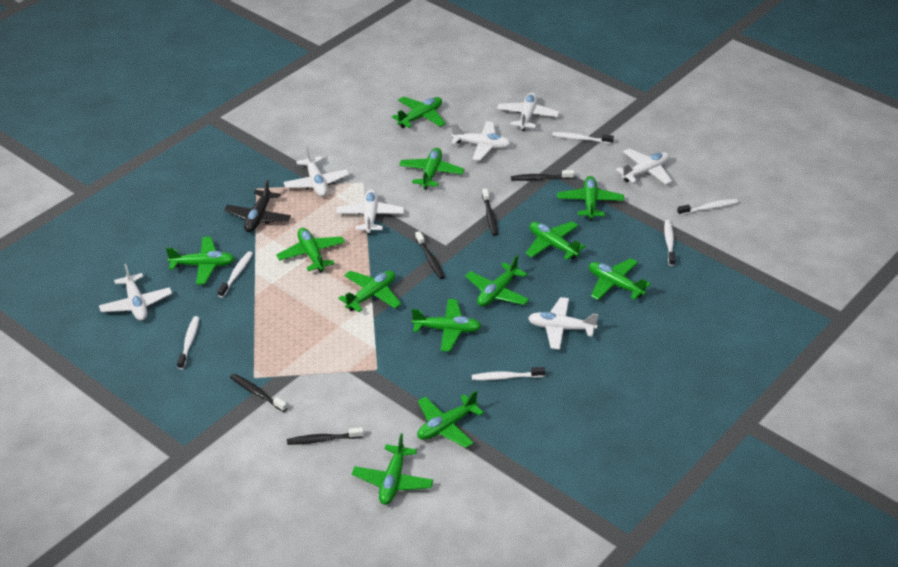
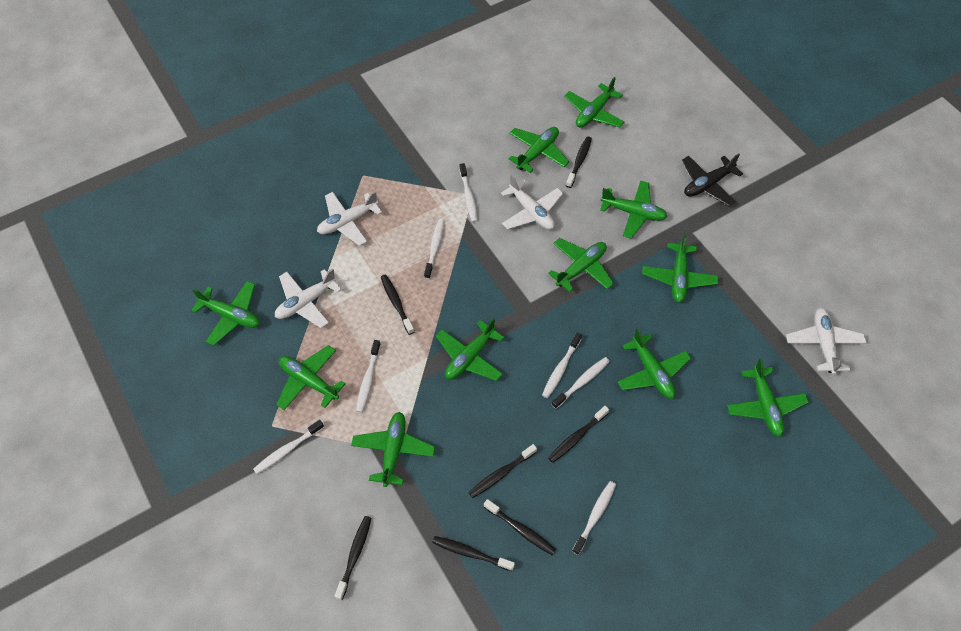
black toothbrush: 5 -> 7
green plane: 12 -> 11
white plane: 7 -> 4
white toothbrush: 6 -> 7

